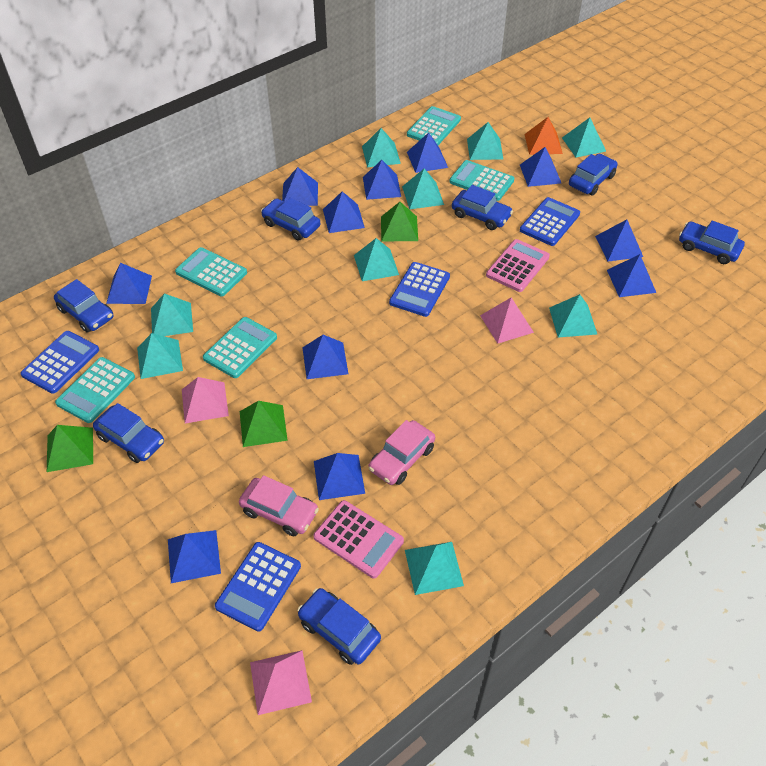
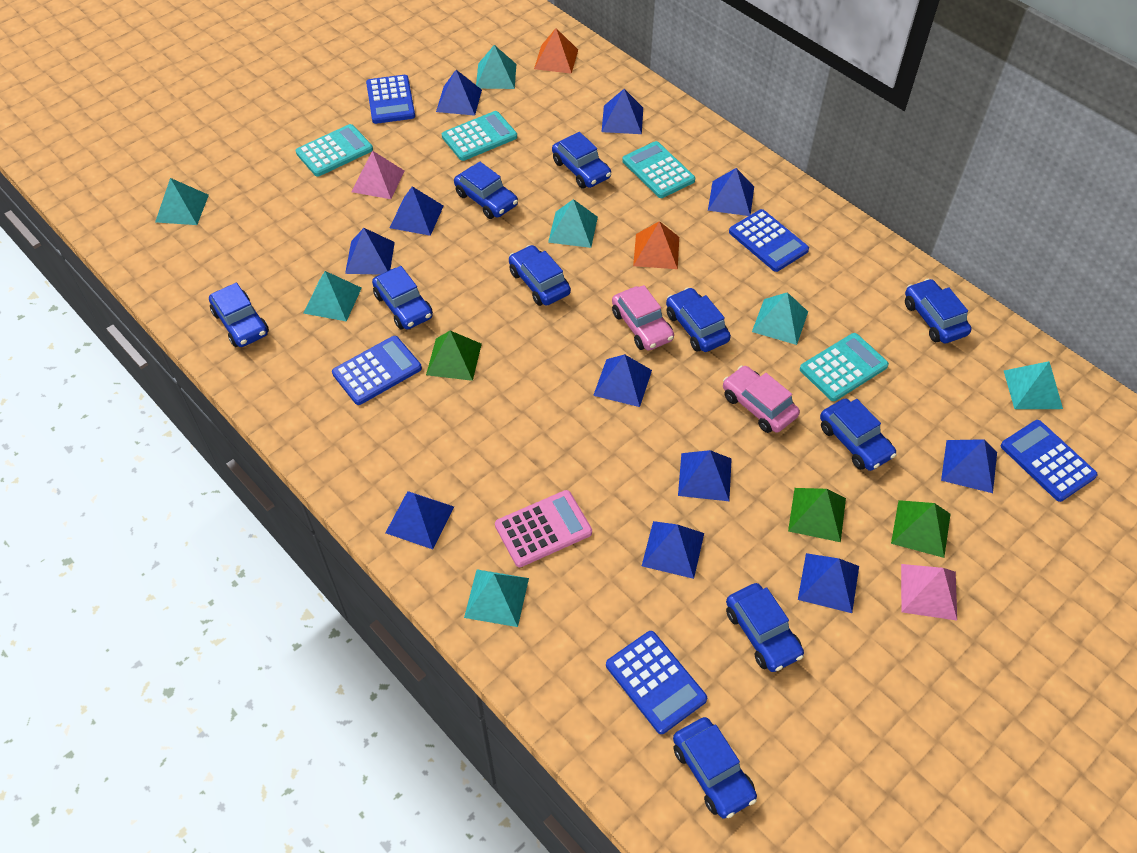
blue calculator: 4 -> 5
blue car: 7 -> 10
orange pyramid: 1 -> 2
pink calculator: 2 -> 1
pink pyramid: 3 -> 2
turquoise calculator: 5 -> 4
turquoise pyramid: 9 -> 7

